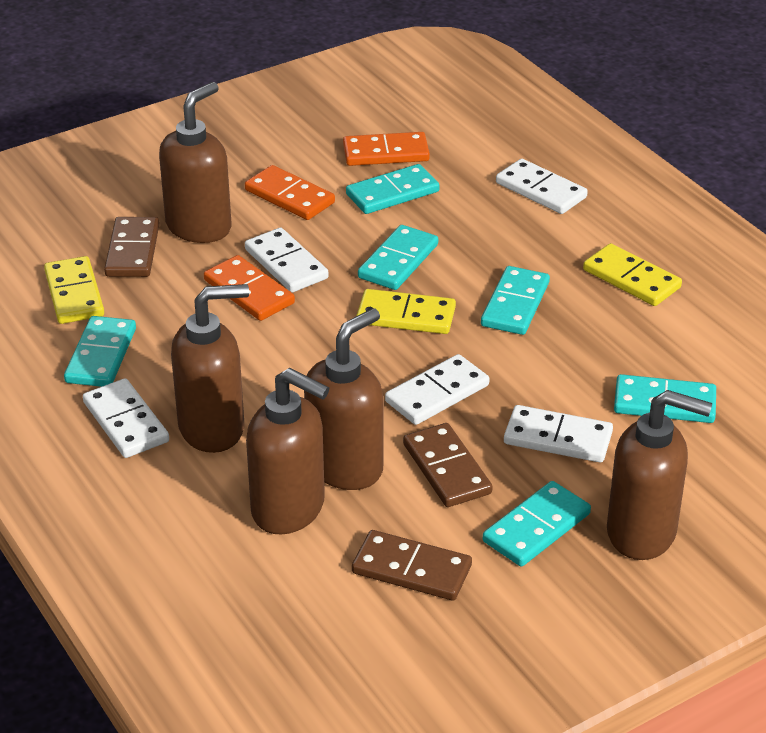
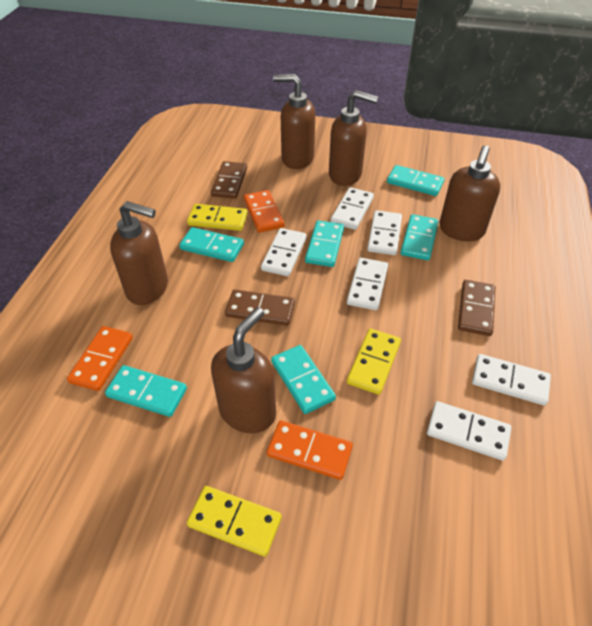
white domino: 5 -> 6

